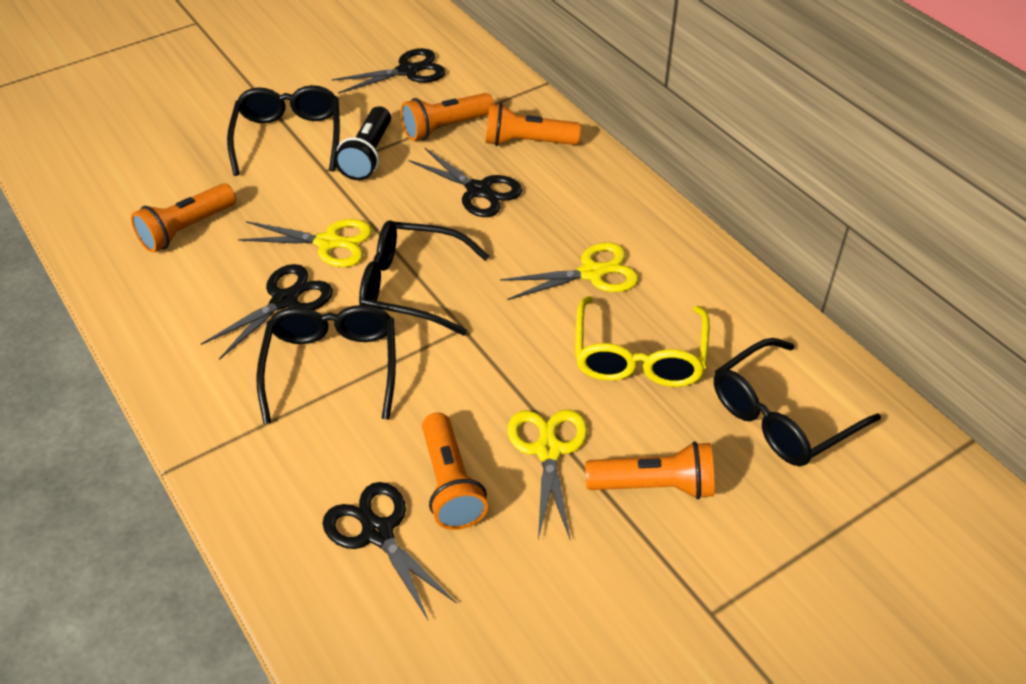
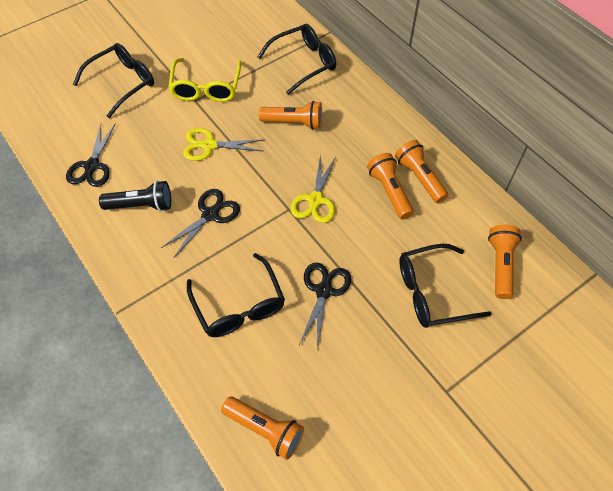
black scissors: 4 -> 3
yellow scissors: 3 -> 2

